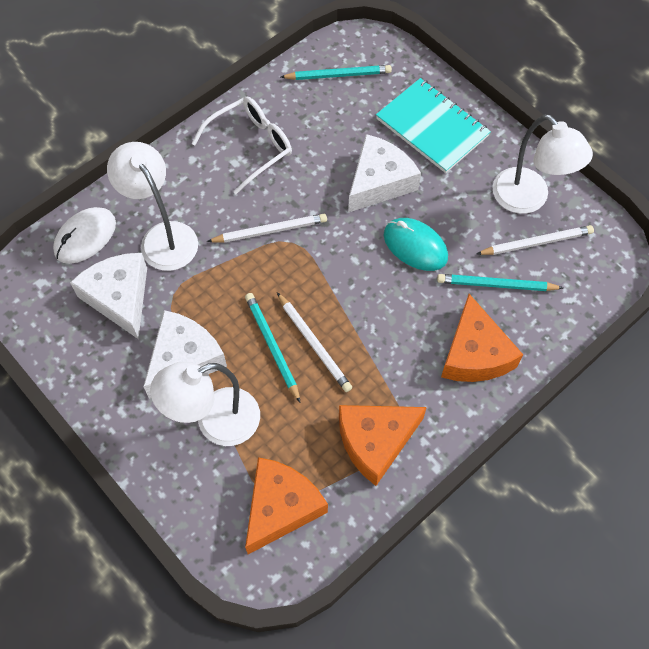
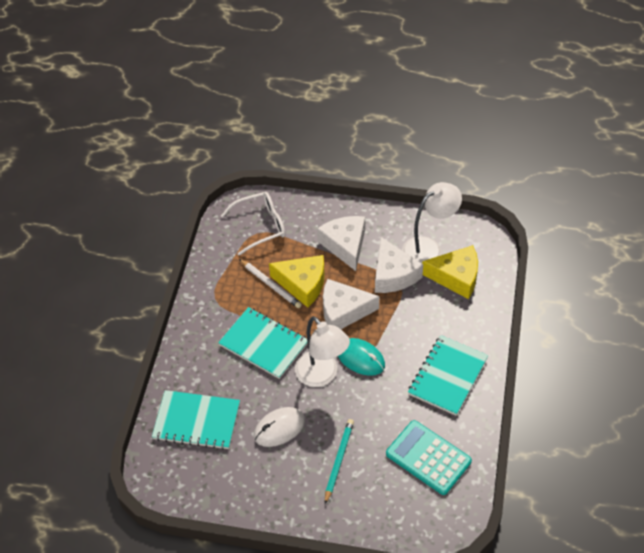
orange cheese: 3 -> 0
turquoise calculator: 0 -> 1
turquoise notebook: 1 -> 3
turquoise pencil: 3 -> 1
white lamp: 3 -> 2
white pencil: 3 -> 1
yellow cheese: 0 -> 2

